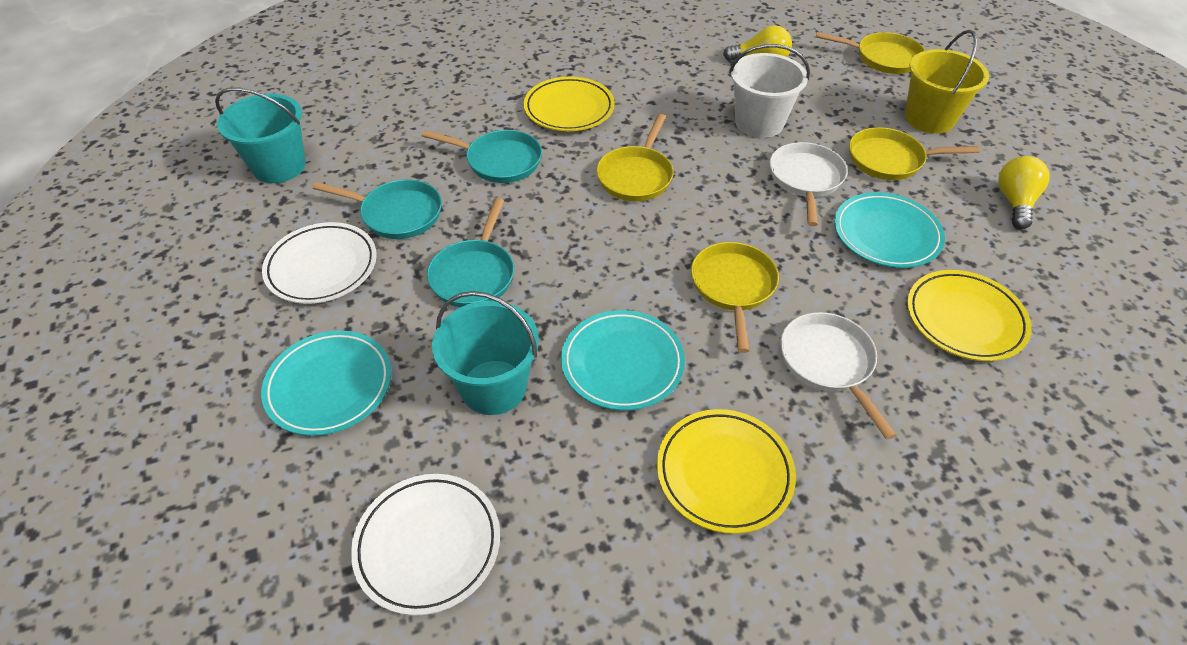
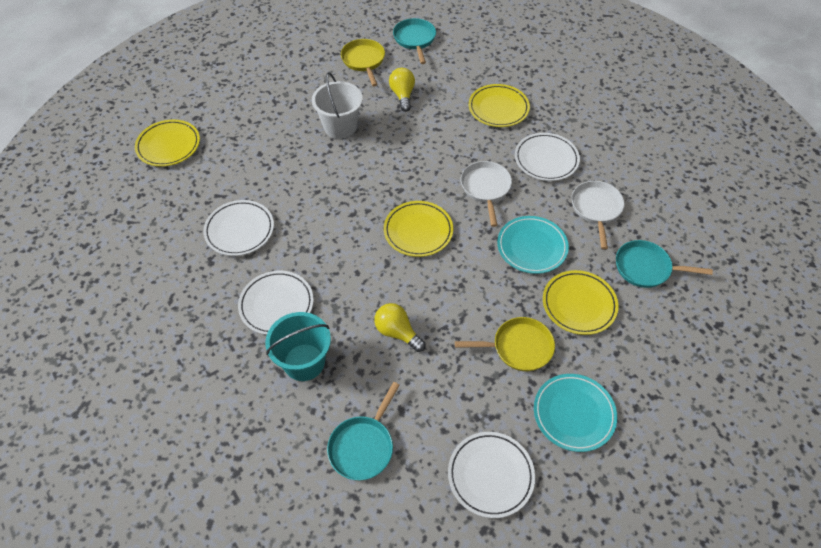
turquoise bucket: 2 -> 1
turquoise plate: 3 -> 2
white plate: 2 -> 4
yellow bucket: 1 -> 0
yellow pan: 4 -> 2
yellow plate: 3 -> 4

